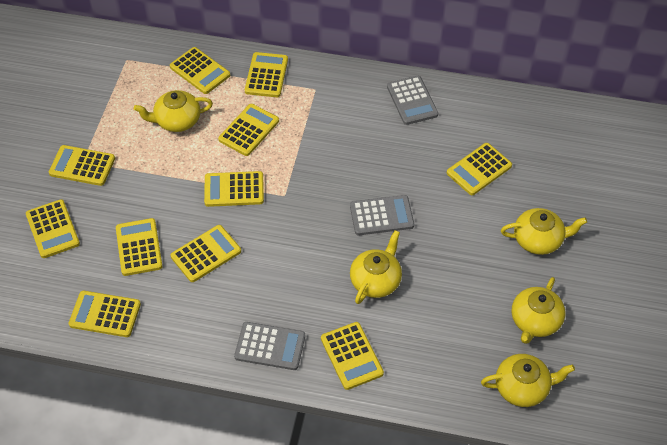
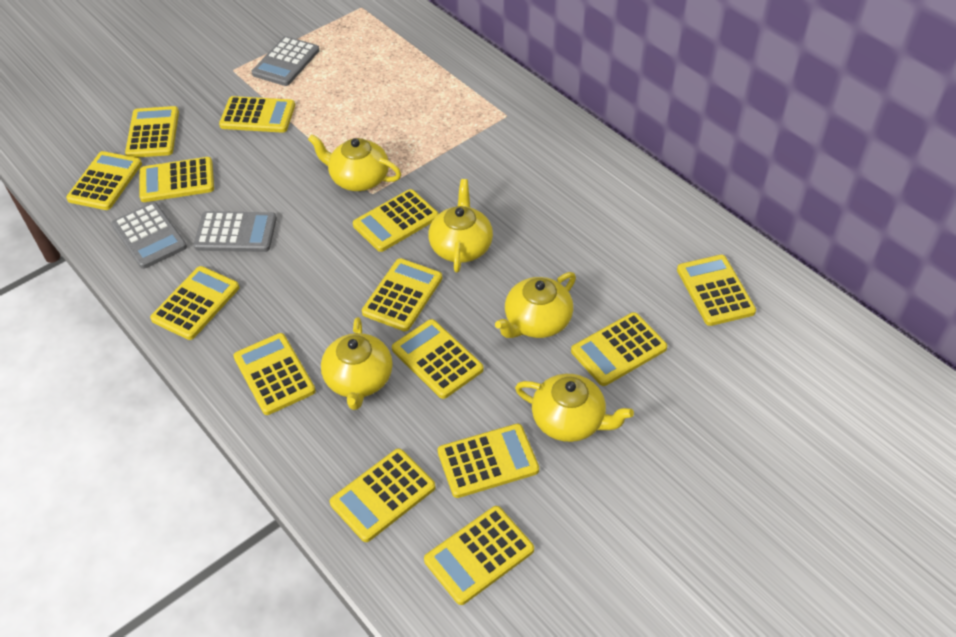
yellow calculator: 11 -> 14

